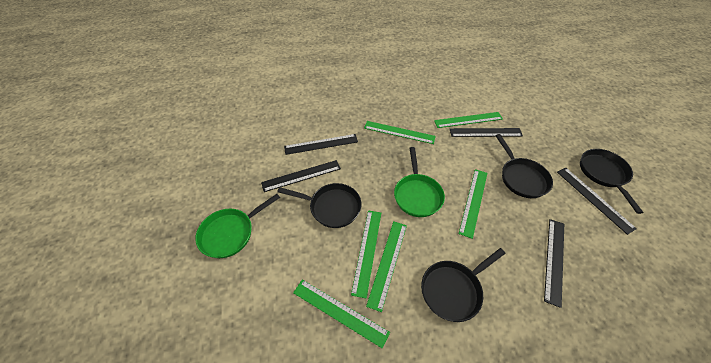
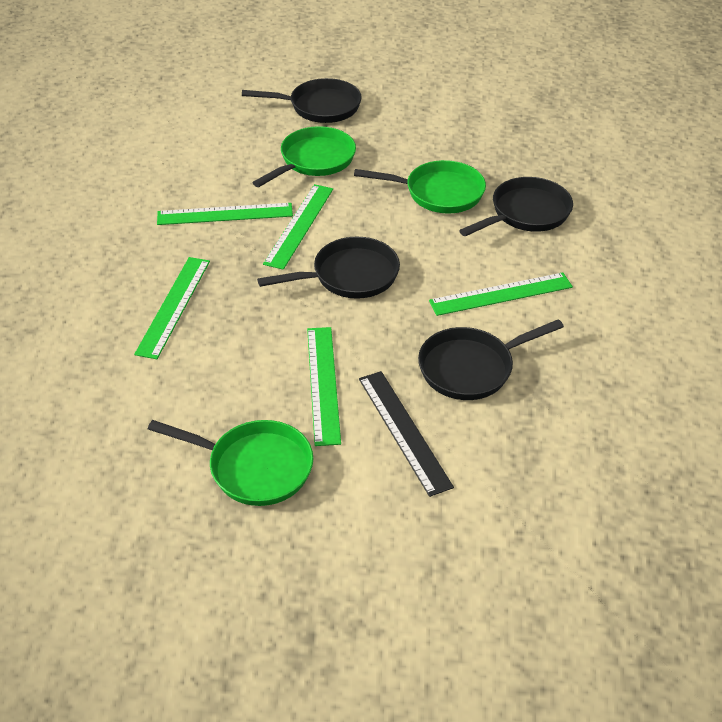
black ruler: 5 -> 1
green pan: 2 -> 3
green ruler: 6 -> 5

